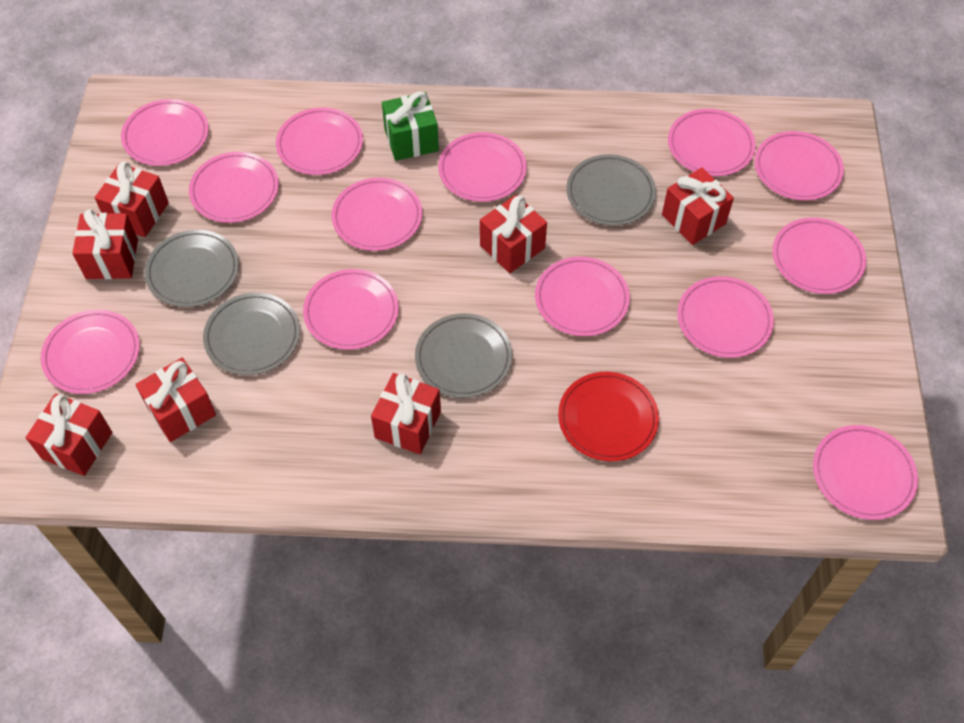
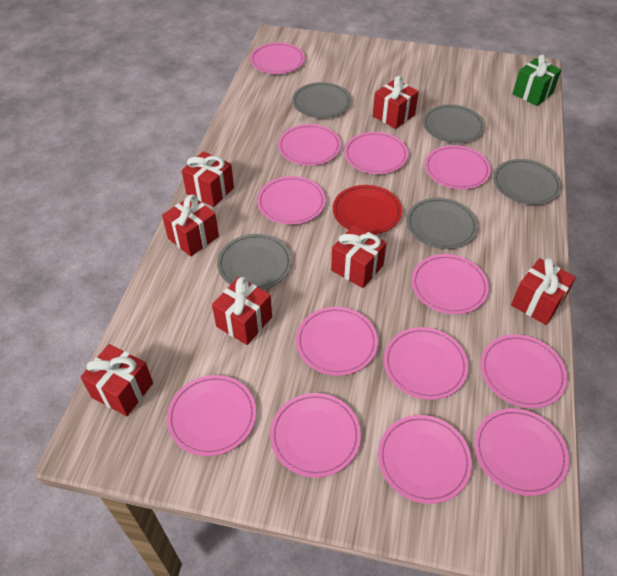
grey plate: 4 -> 5

